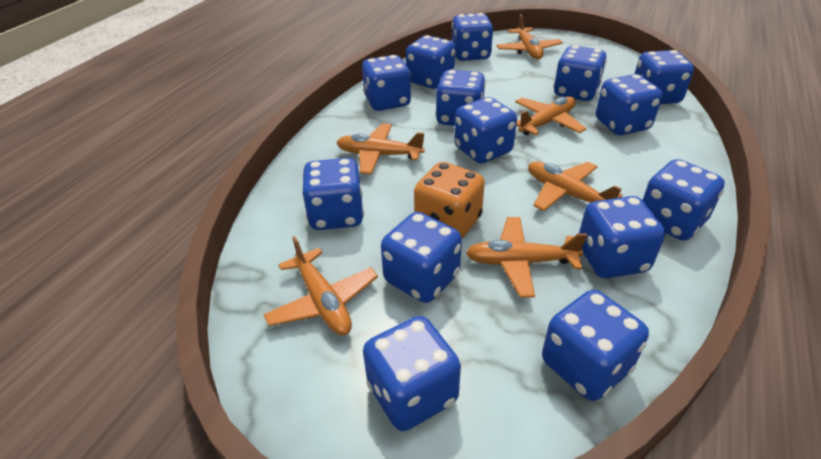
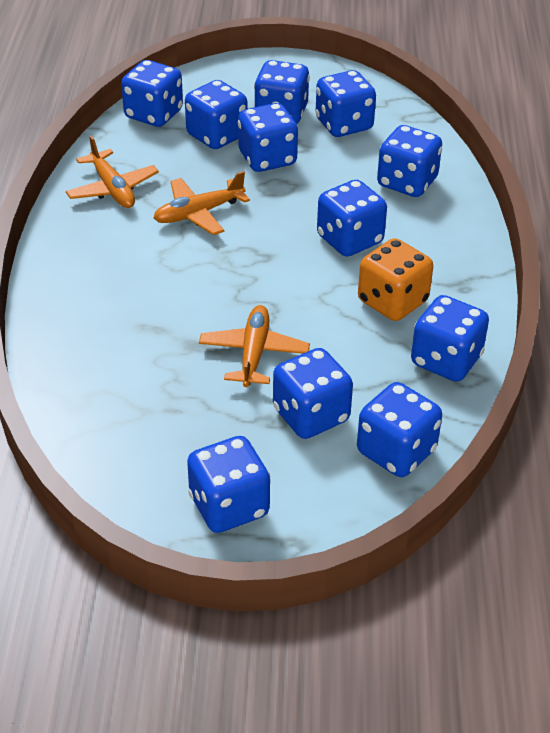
blue dice: 14 -> 11
orange plane: 6 -> 3

